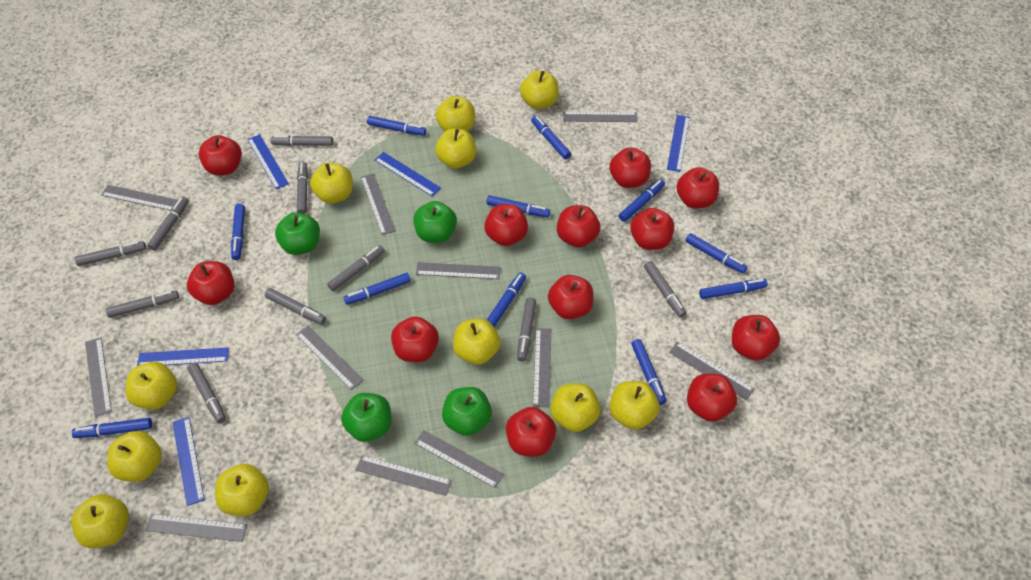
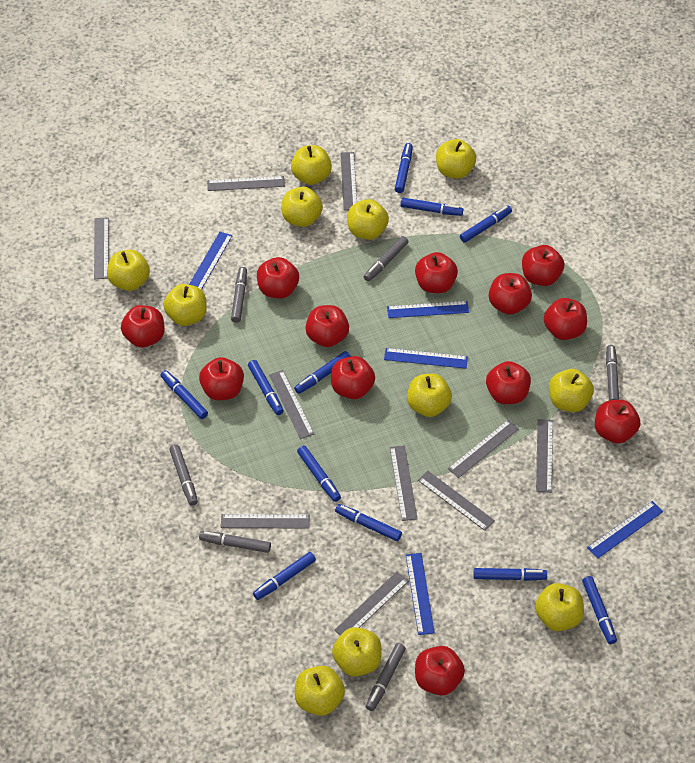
green apple: 4 -> 0
grey marker: 10 -> 6
grey ruler: 11 -> 10

